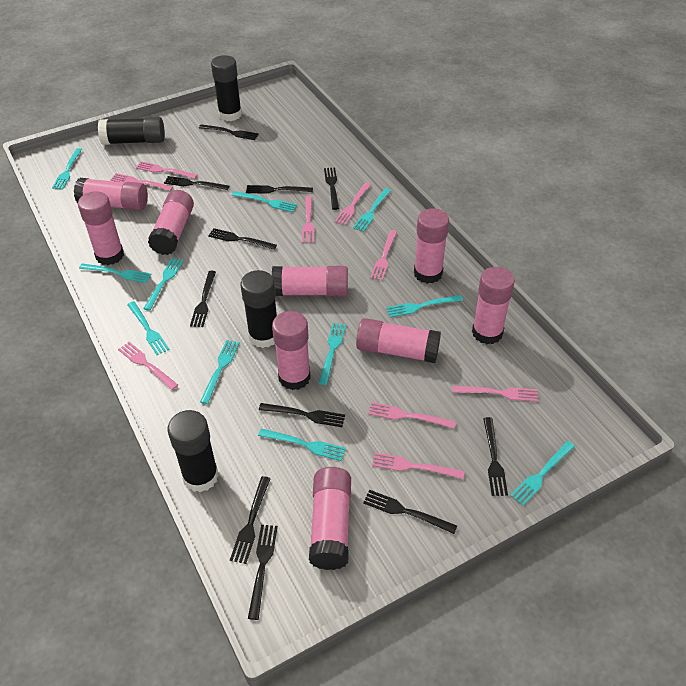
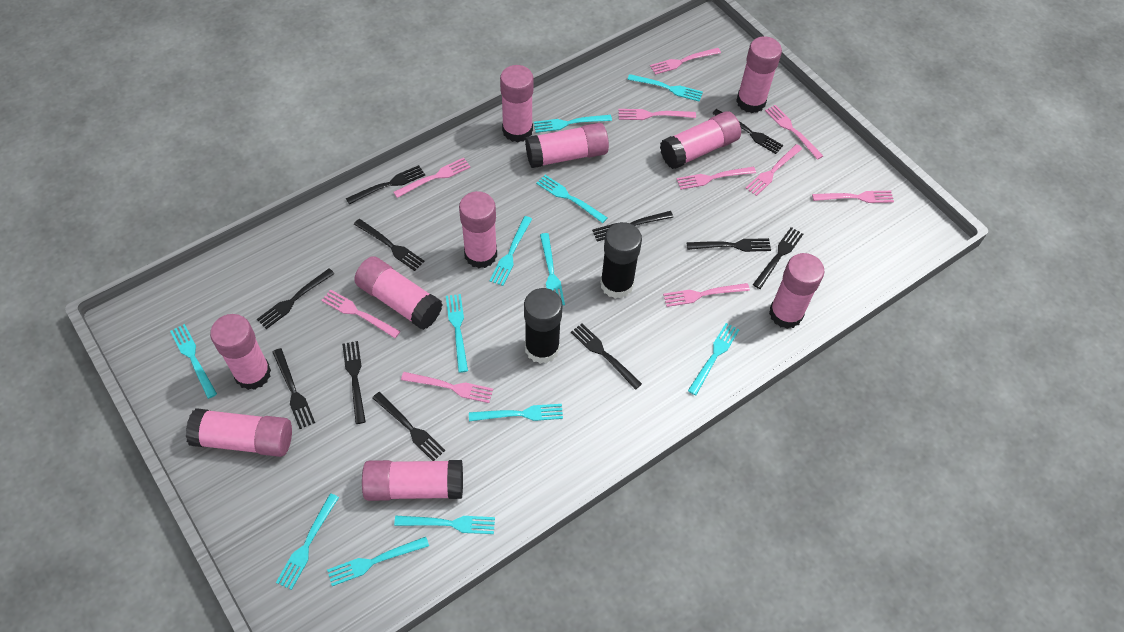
black glue stick: 4 -> 2
pink fork: 9 -> 10
pink glue stick: 9 -> 10
turquoise fork: 11 -> 12

